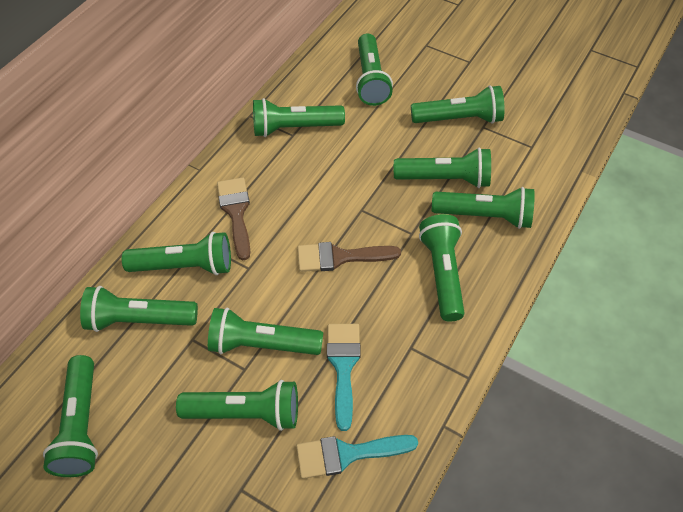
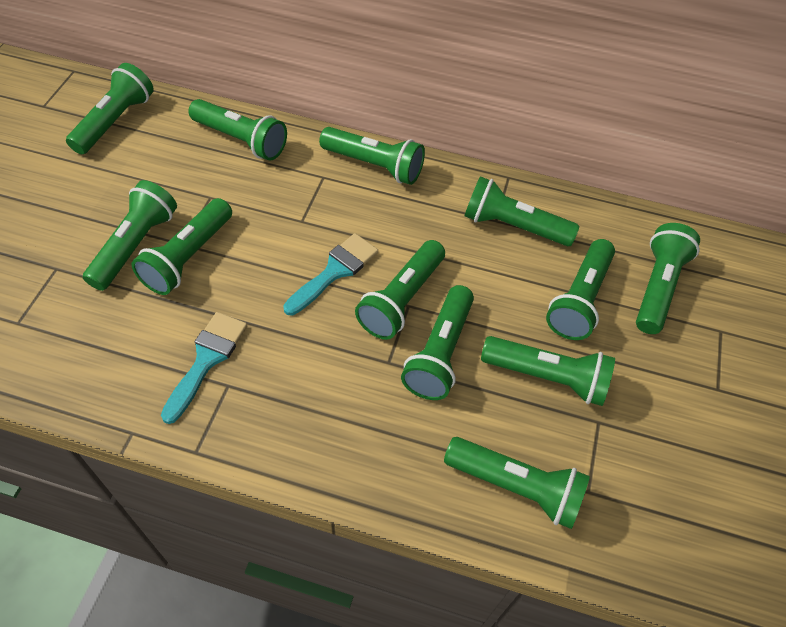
brown brush: 2 -> 0
green flashlight: 11 -> 12

